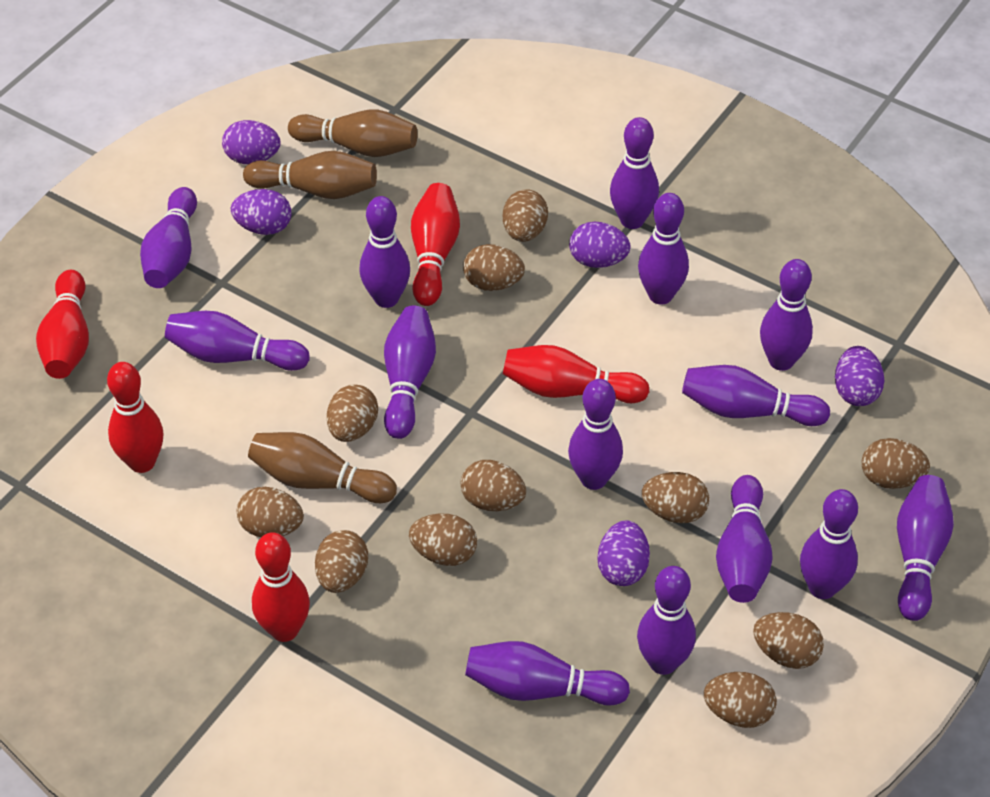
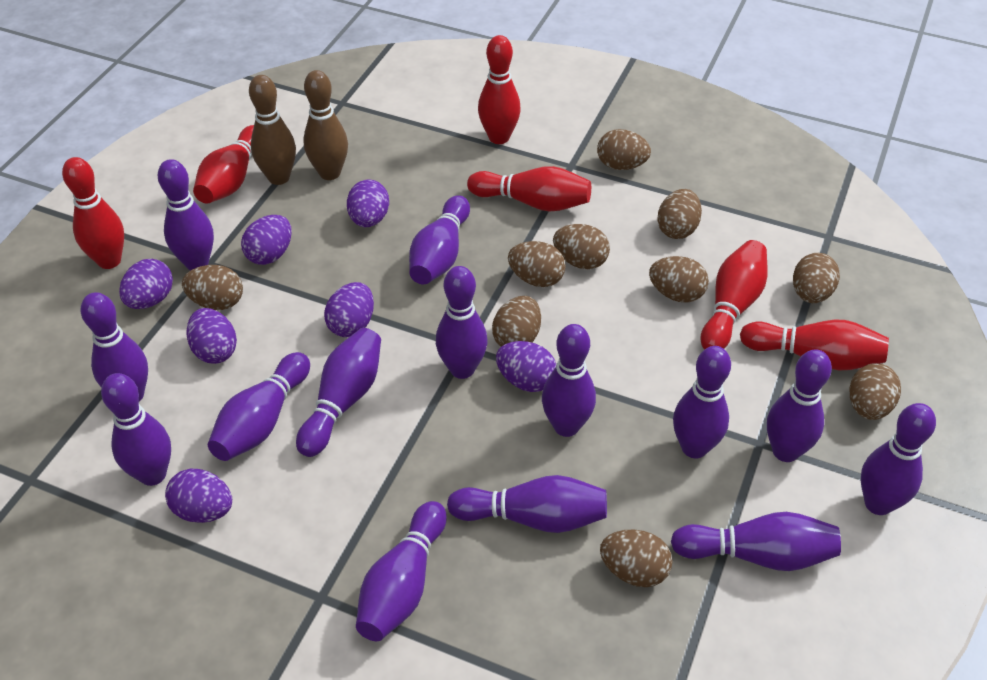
brown bowling pin: 3 -> 2
brown egg: 11 -> 10
purple egg: 5 -> 7
red bowling pin: 5 -> 6

